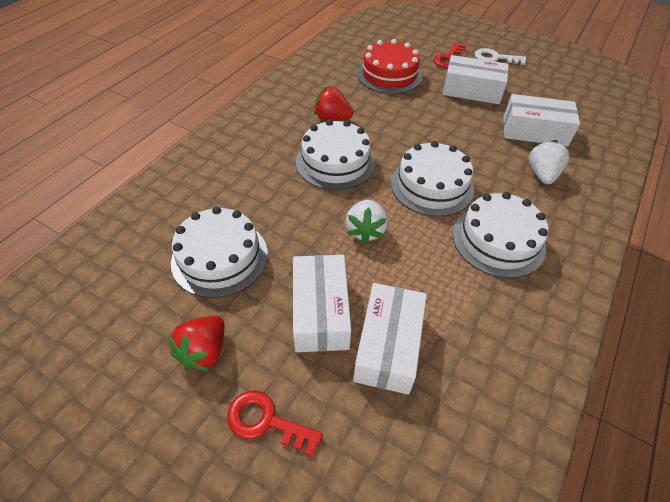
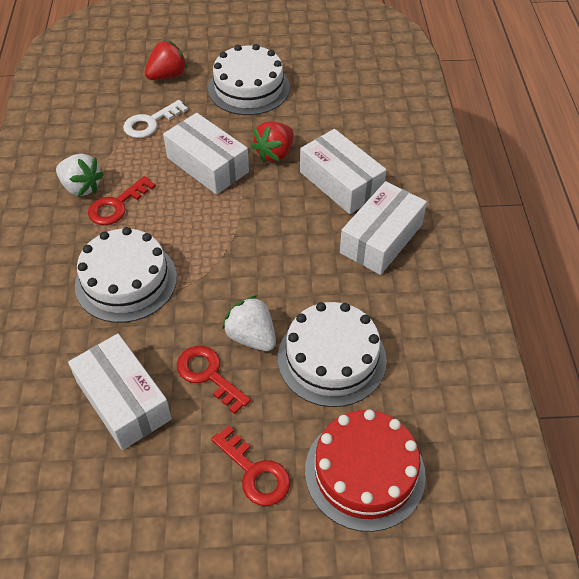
red key: 2 -> 3
white cake: 4 -> 3

